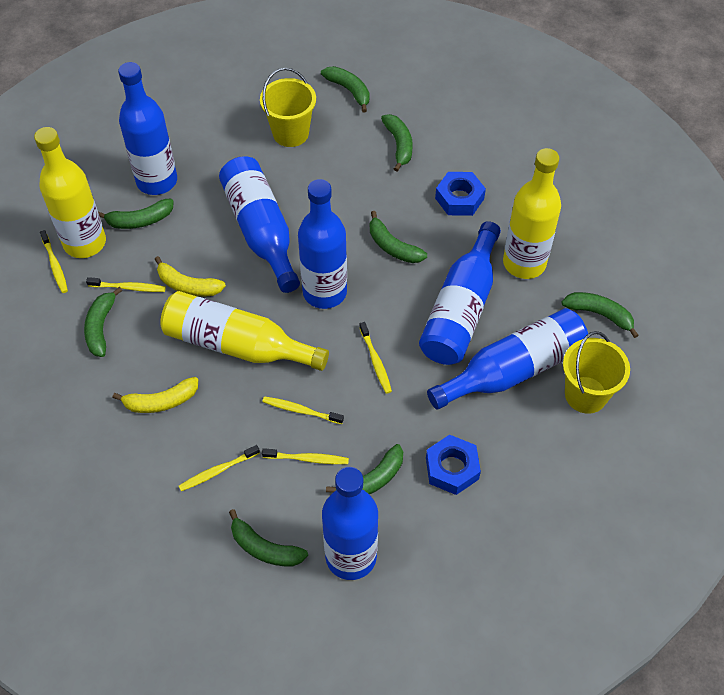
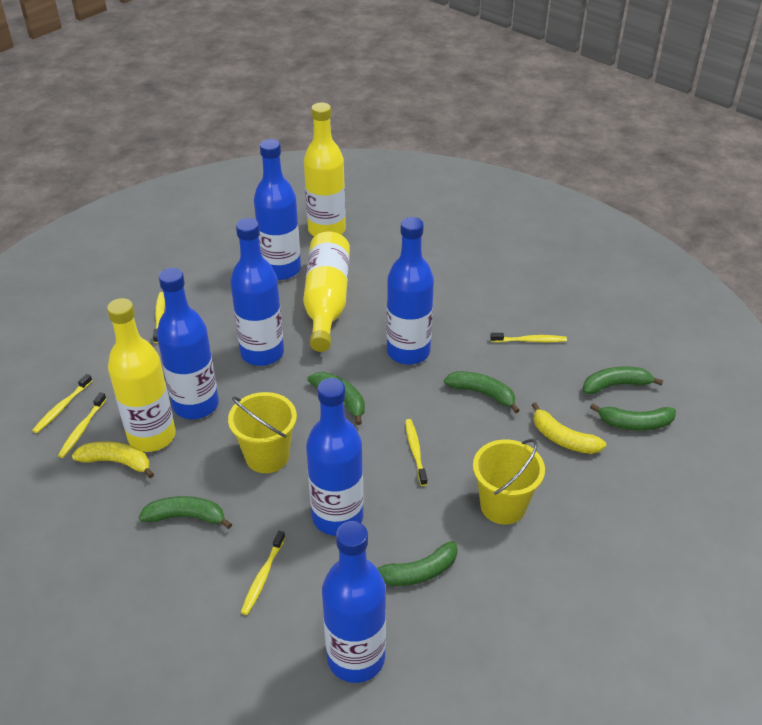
blue nut: 2 -> 0
green banana: 8 -> 6

